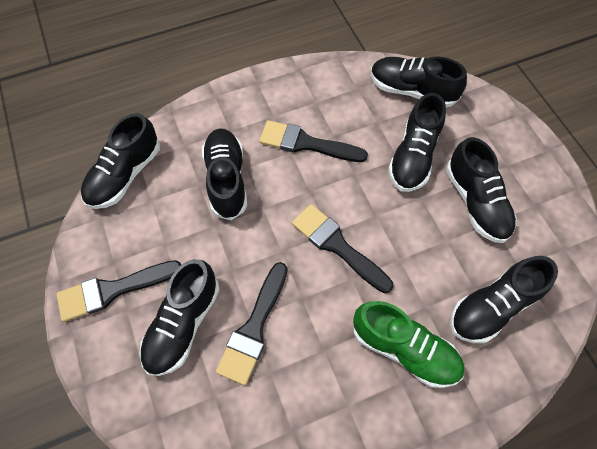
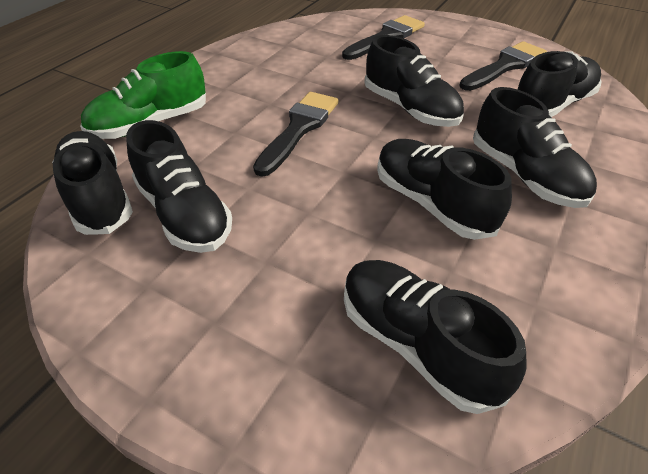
black brush: 4 -> 3

